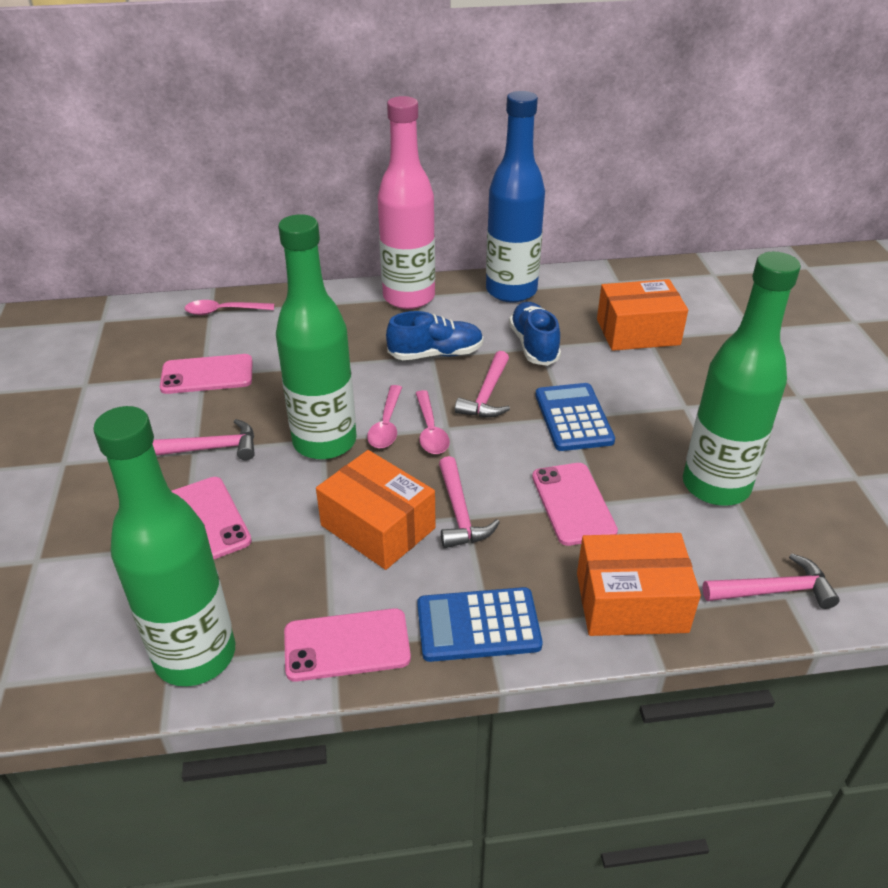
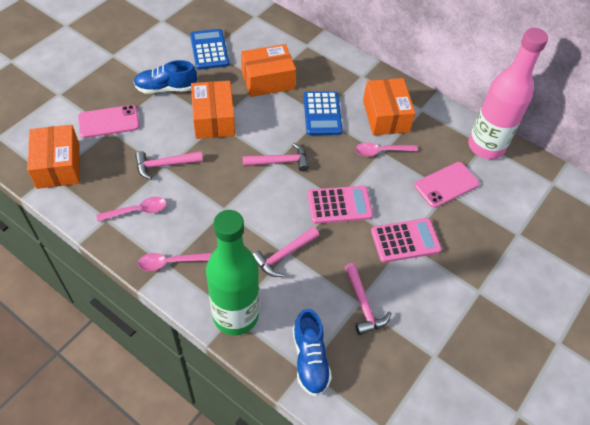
blue bottle: 1 -> 0
green bottle: 3 -> 1
orange box: 3 -> 4
pink calculator: 0 -> 2
pink phone: 4 -> 2

